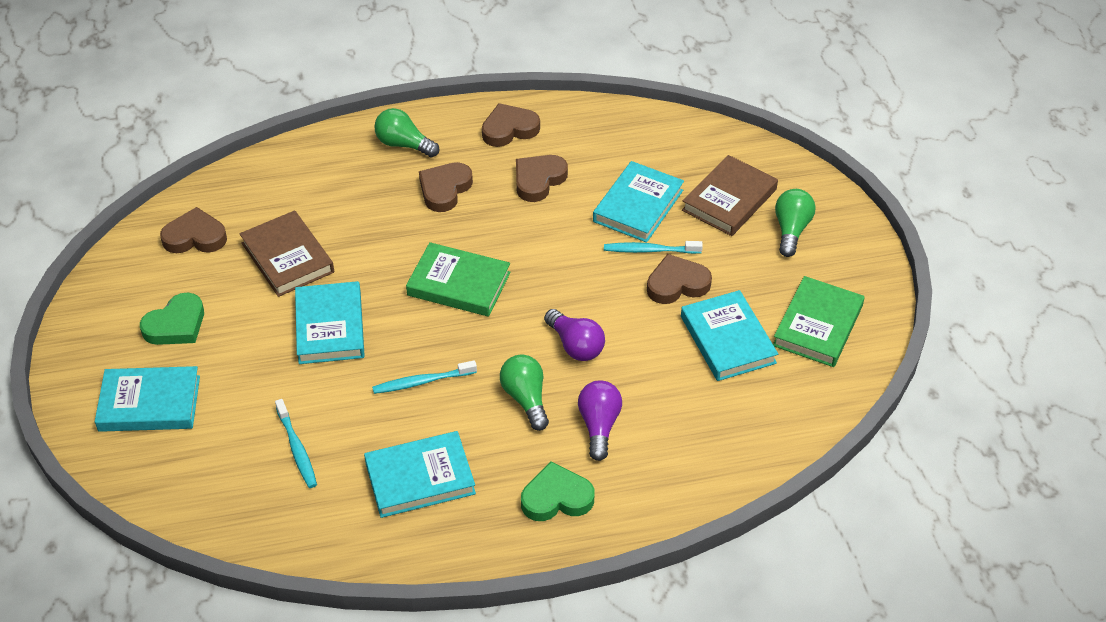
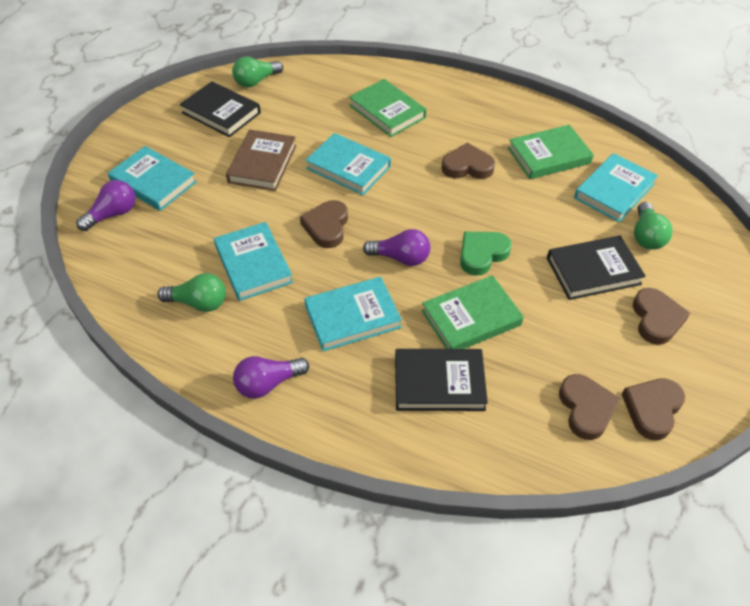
black book: 0 -> 3
brown book: 2 -> 1
green book: 2 -> 3
green heart: 2 -> 1
purple light bulb: 2 -> 3
turquoise toothbrush: 3 -> 0

